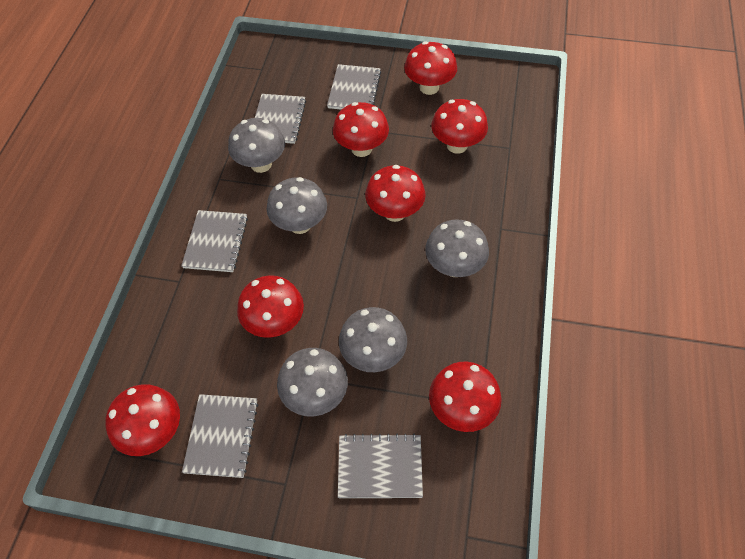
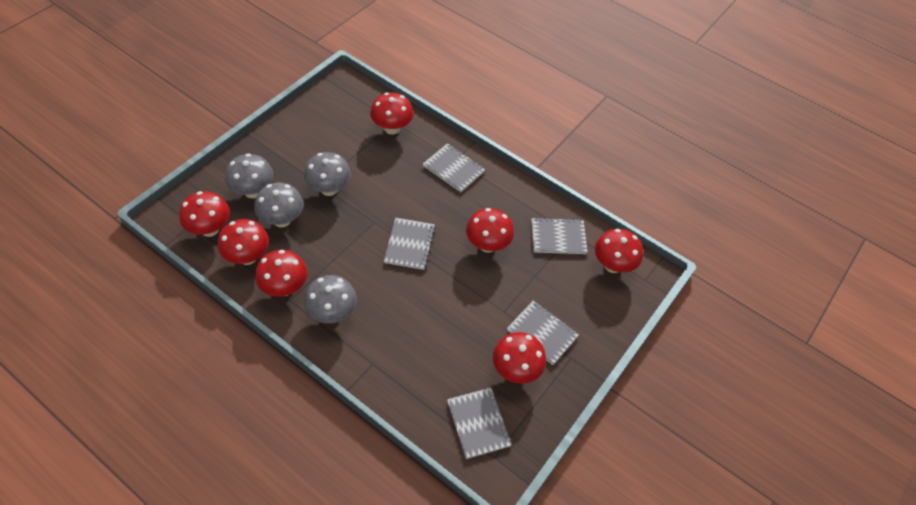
grey mushroom: 5 -> 4

